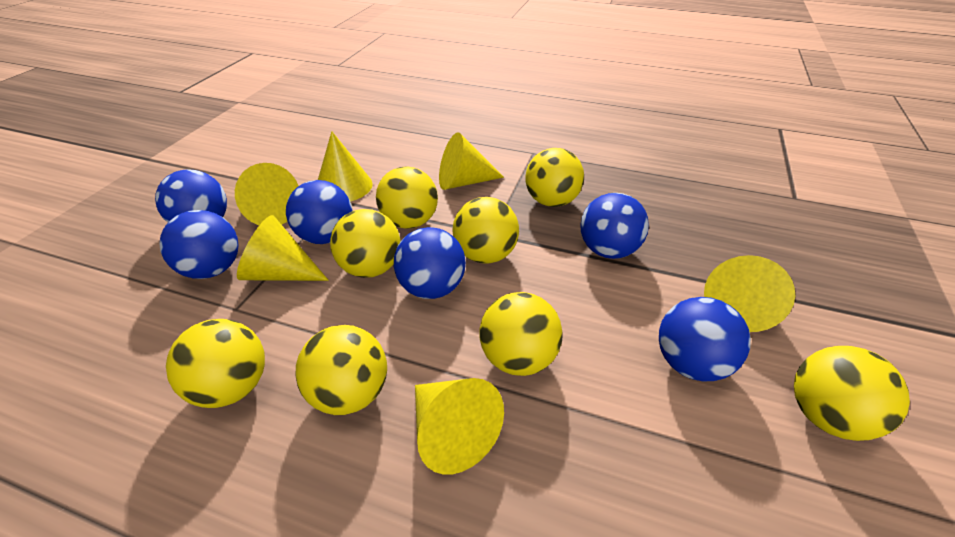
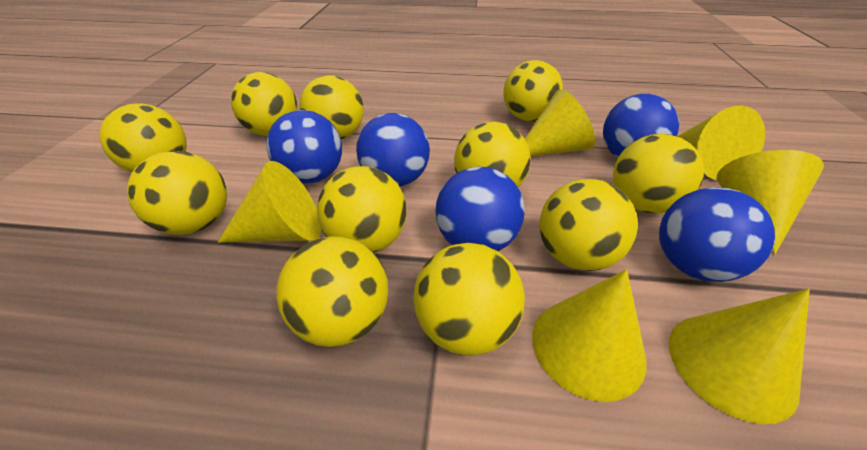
blue ball: 6 -> 5
yellow ball: 8 -> 11

